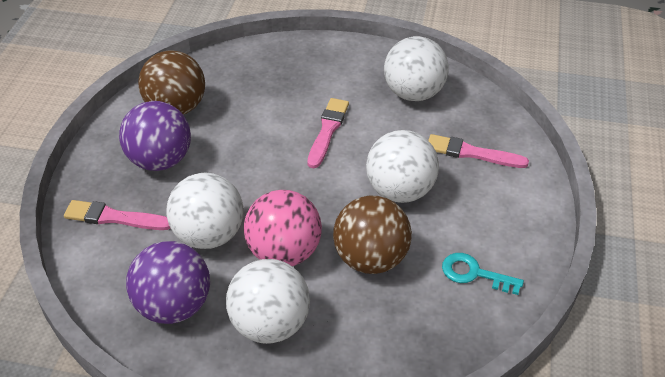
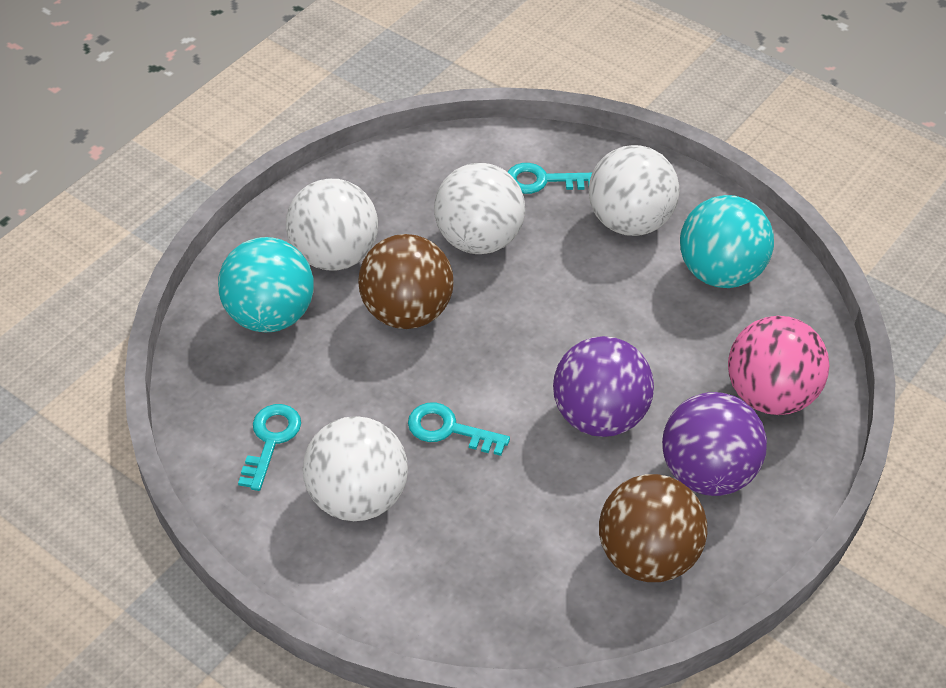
pink brush: 3 -> 0
turquoise ball: 0 -> 2
turquoise key: 1 -> 3

